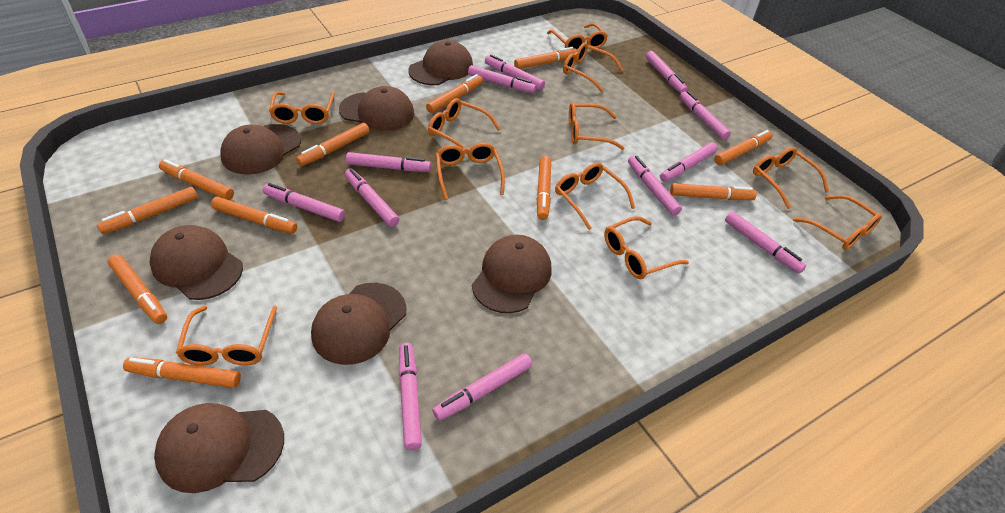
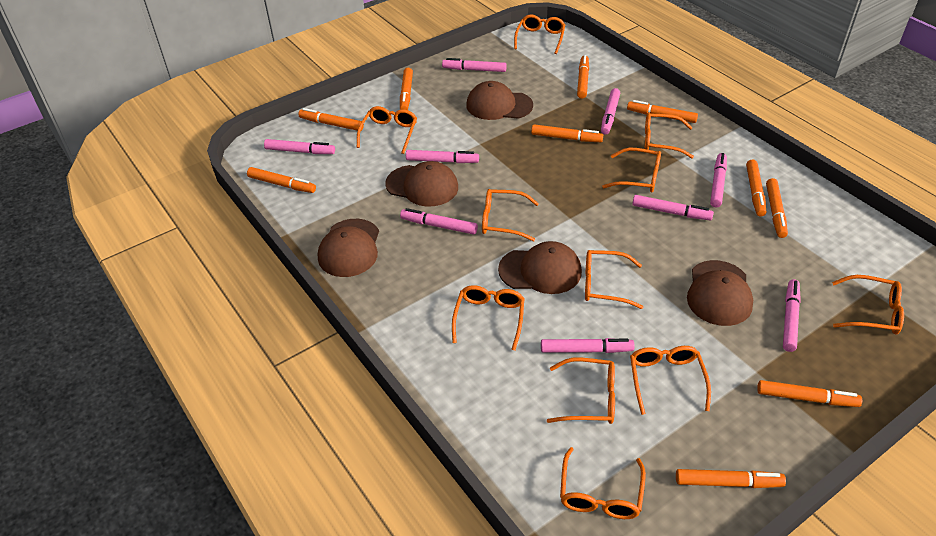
brown cap: 7 -> 5
orange marker: 11 -> 10
pink marker: 12 -> 9

